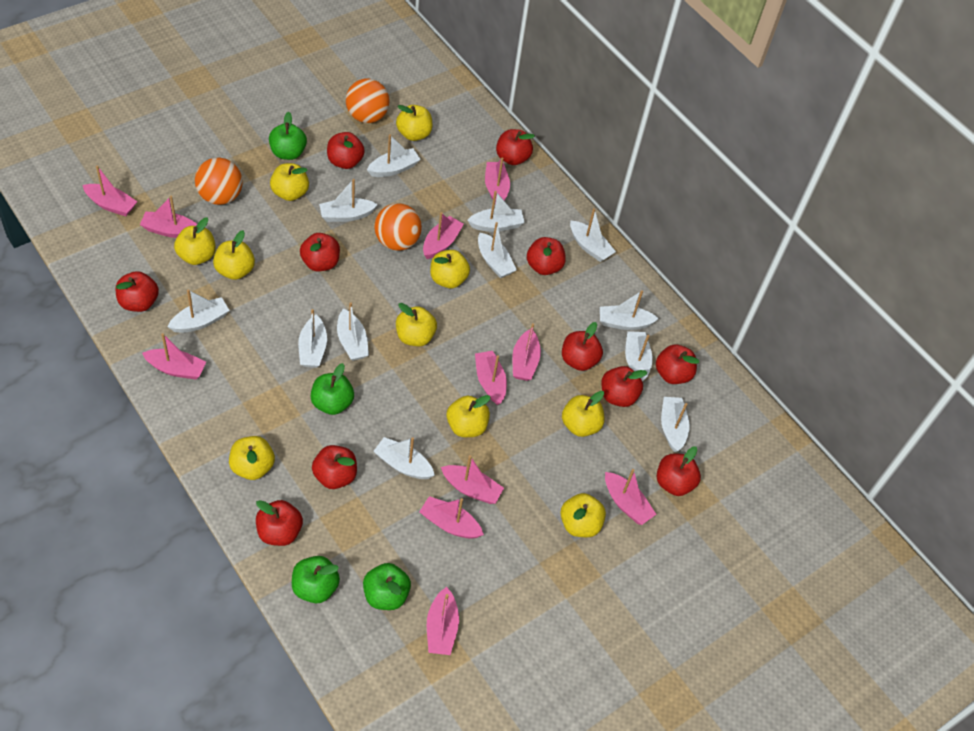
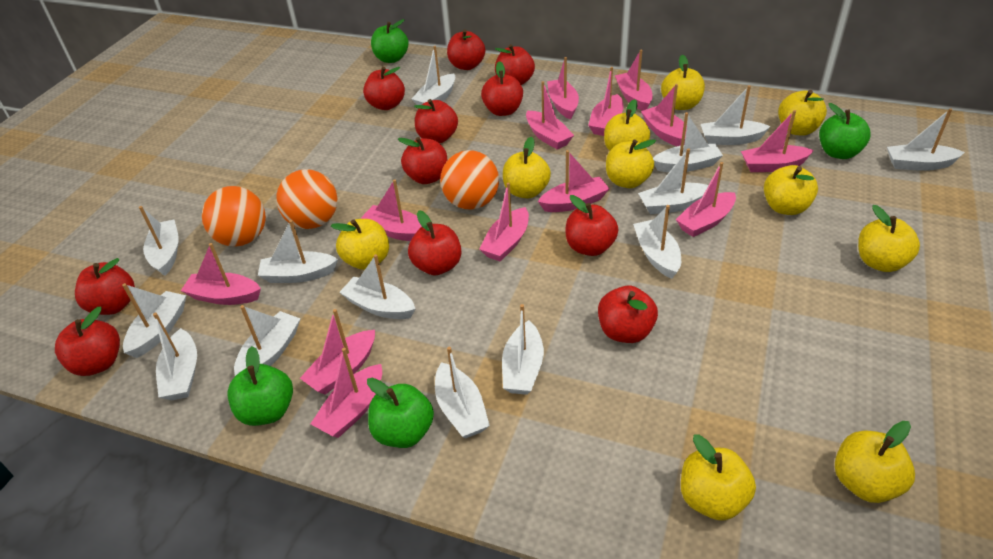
pink boat: 11 -> 13
white boat: 12 -> 14

